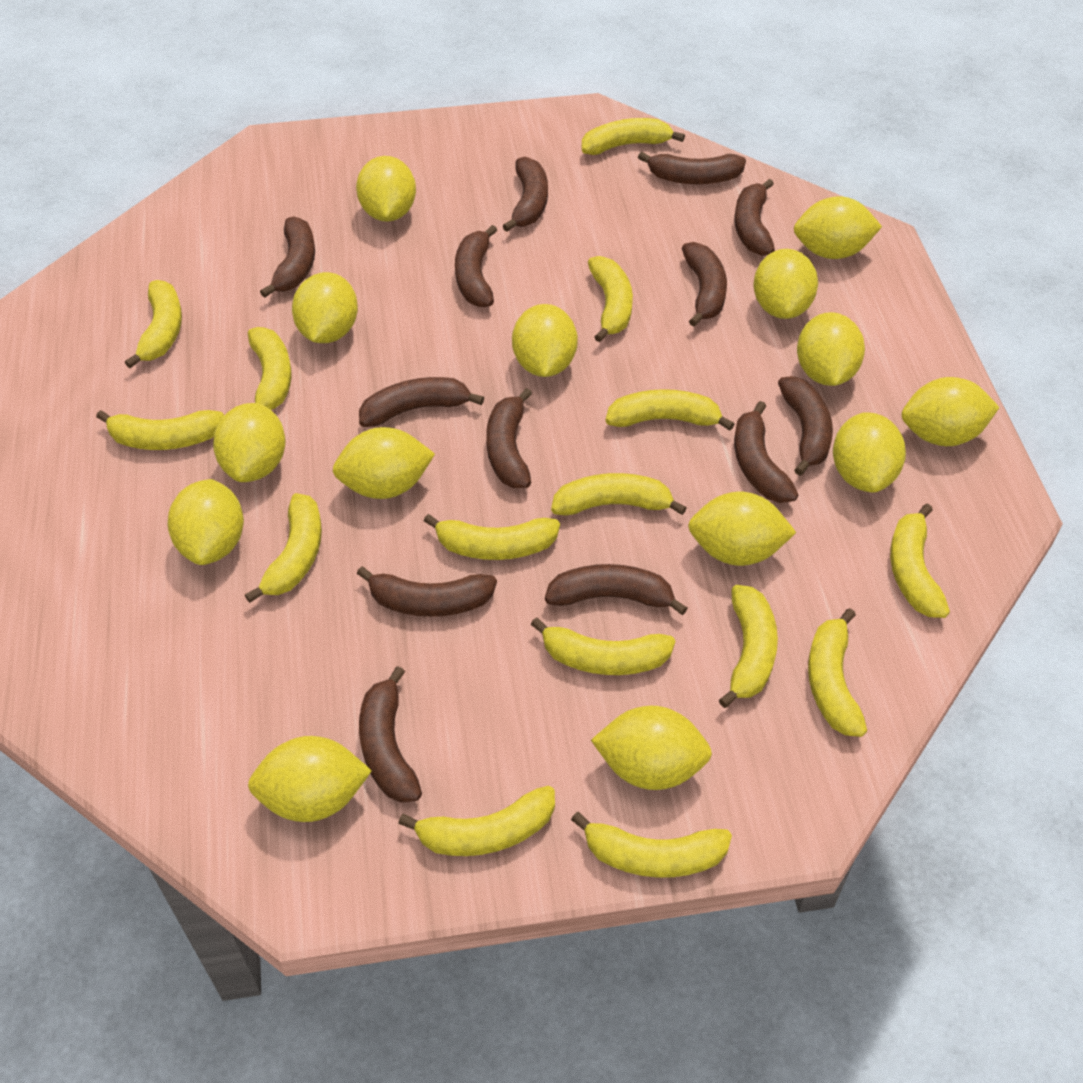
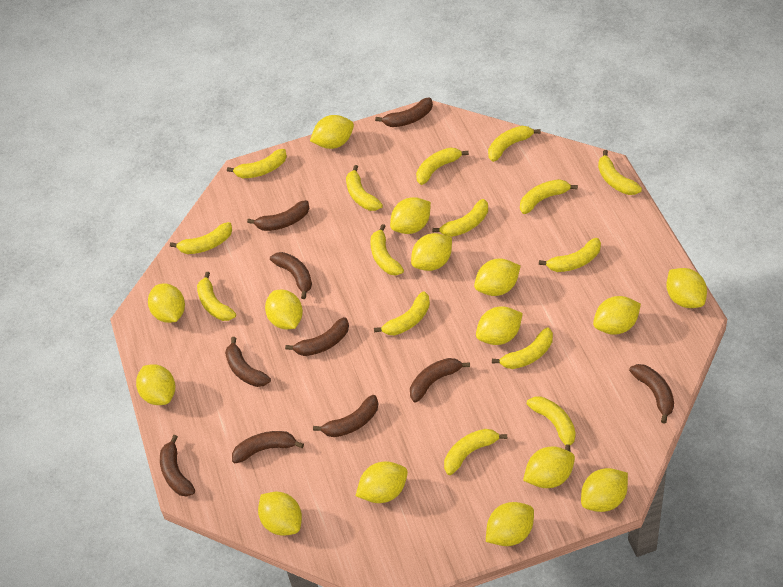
brown banana: 13 -> 10
yellow lemon: 14 -> 15

